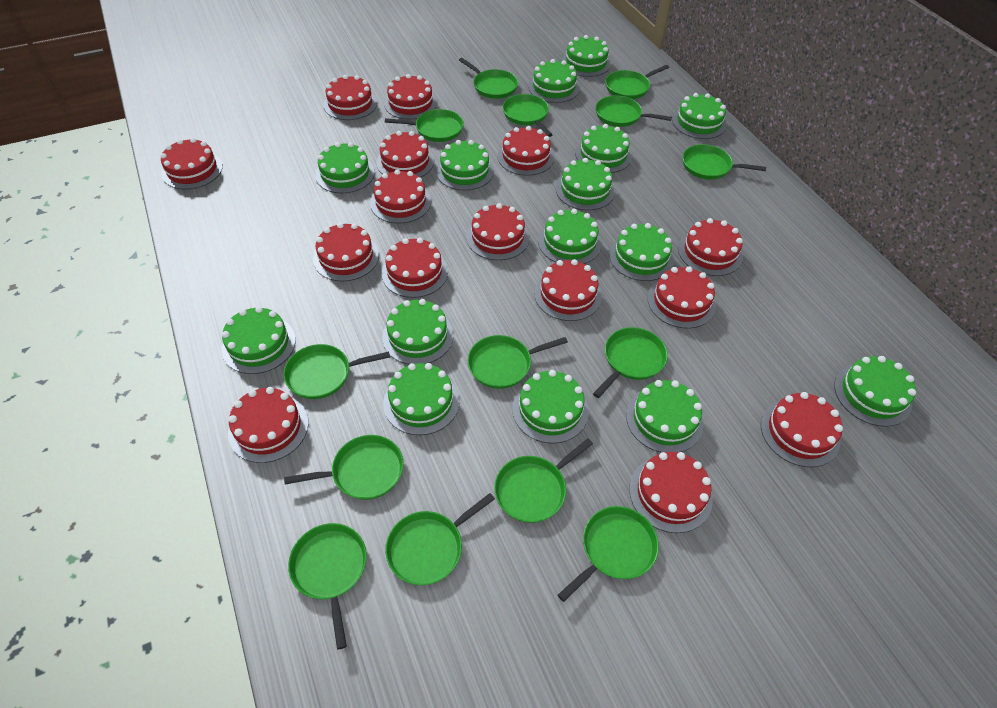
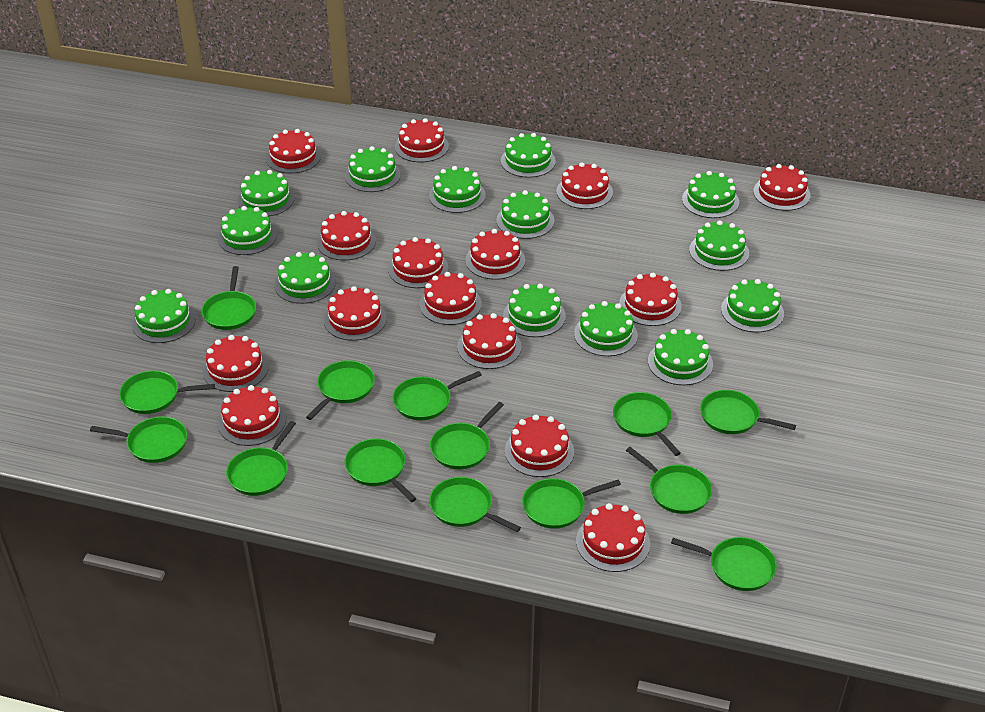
green cake: 15 -> 14

